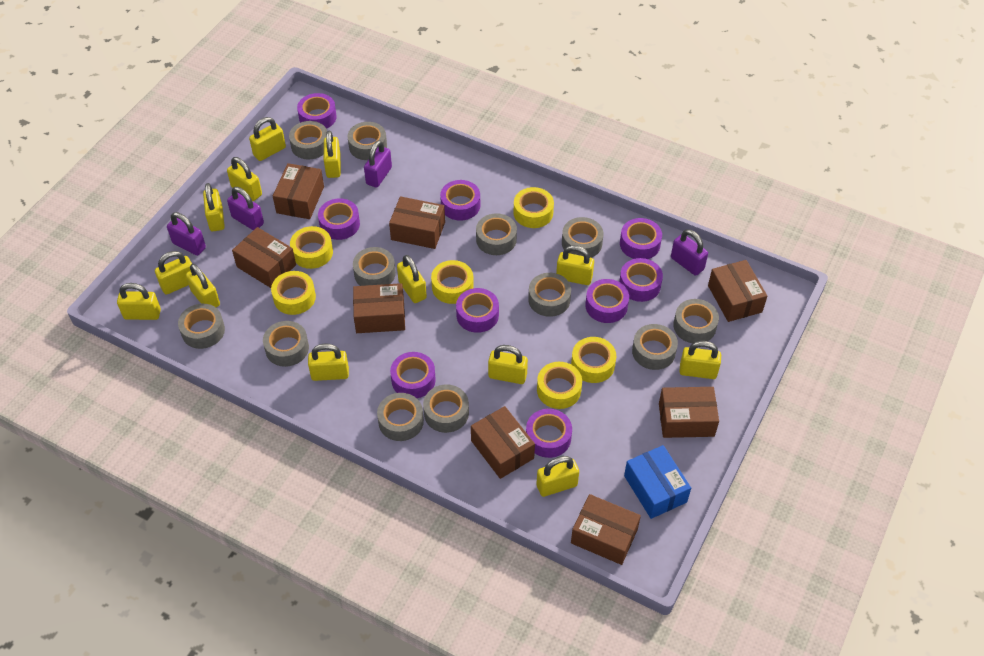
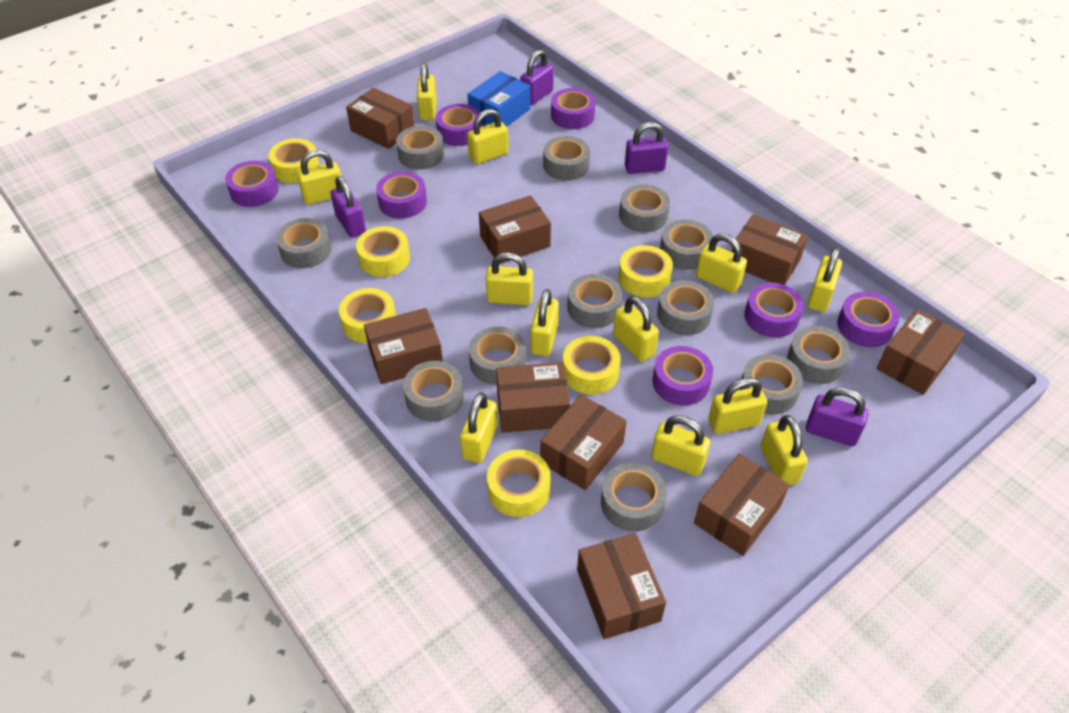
brown box: 8 -> 9
purple tape: 9 -> 7
yellow padlock: 13 -> 12

